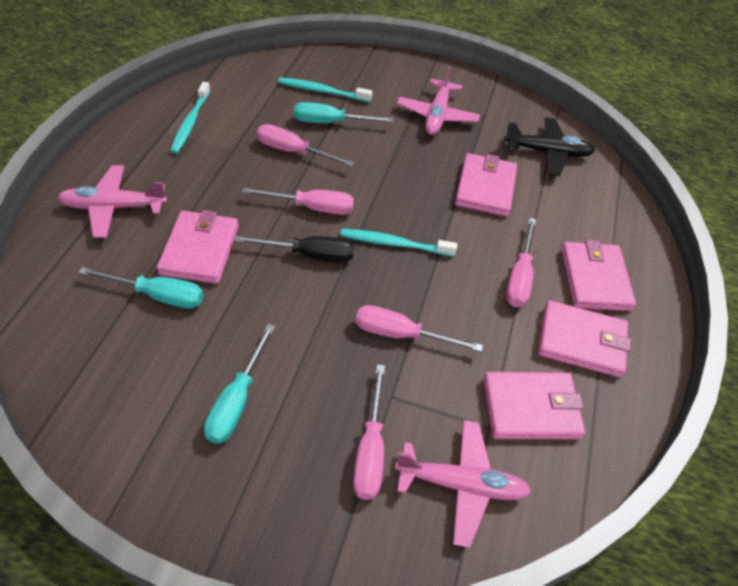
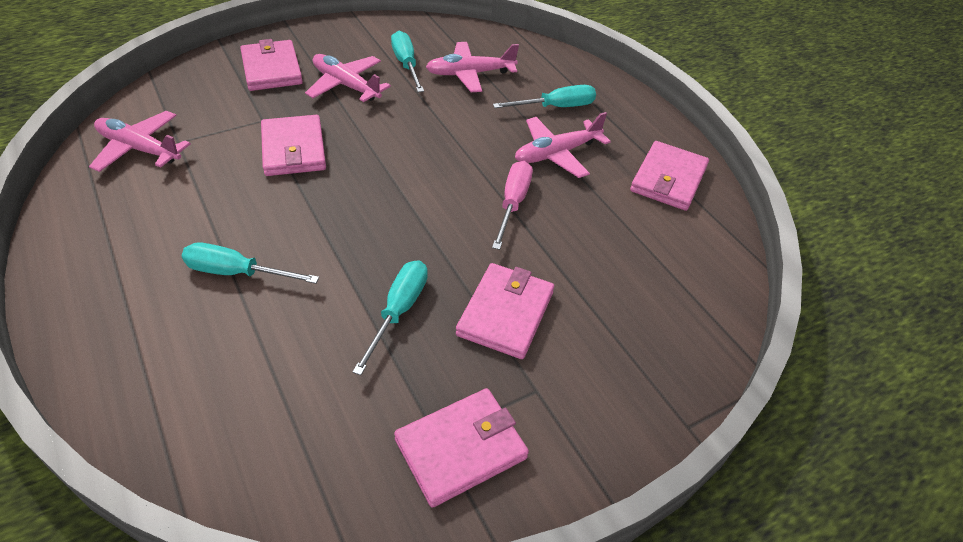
black plane: 1 -> 0
black screwdriver: 1 -> 0
pink plane: 3 -> 4
pink screwdriver: 5 -> 1
turquoise screwdriver: 3 -> 4
turquoise toothbrush: 3 -> 0

